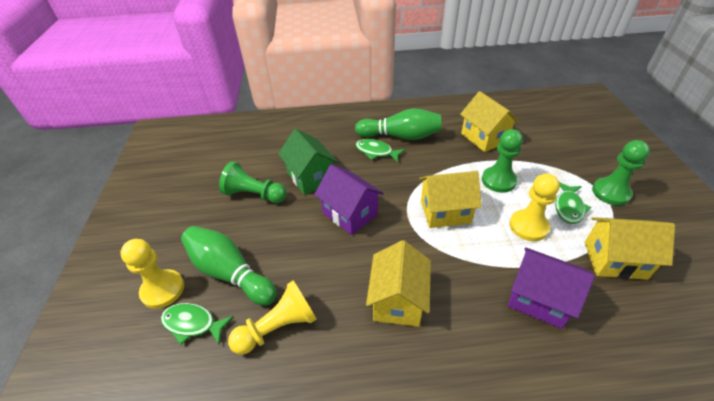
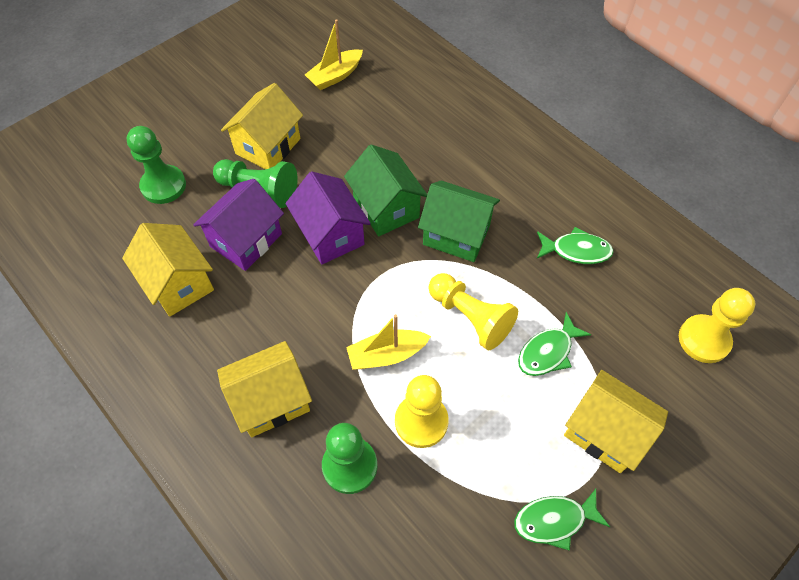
green bowling pin: 2 -> 0
green house: 1 -> 2
yellow boat: 0 -> 2

